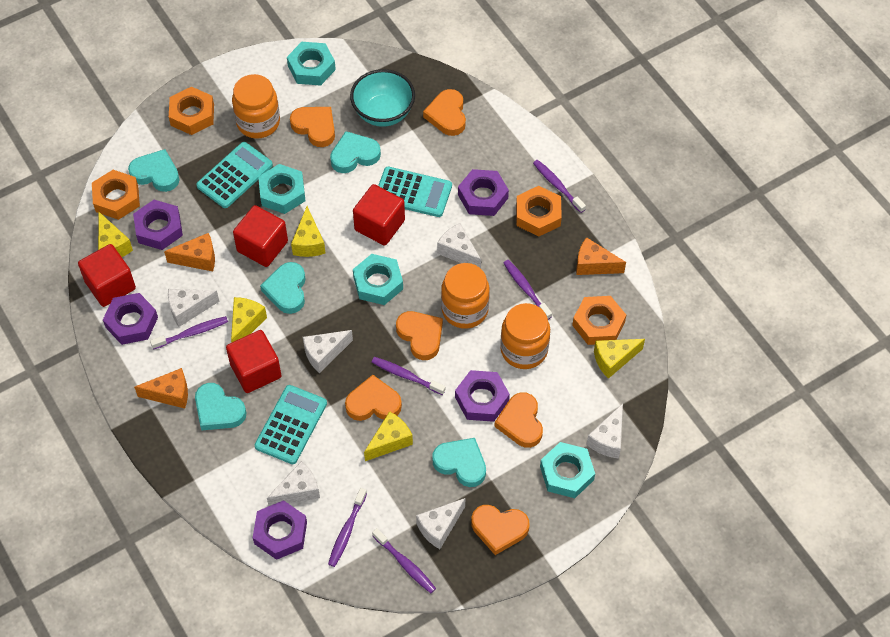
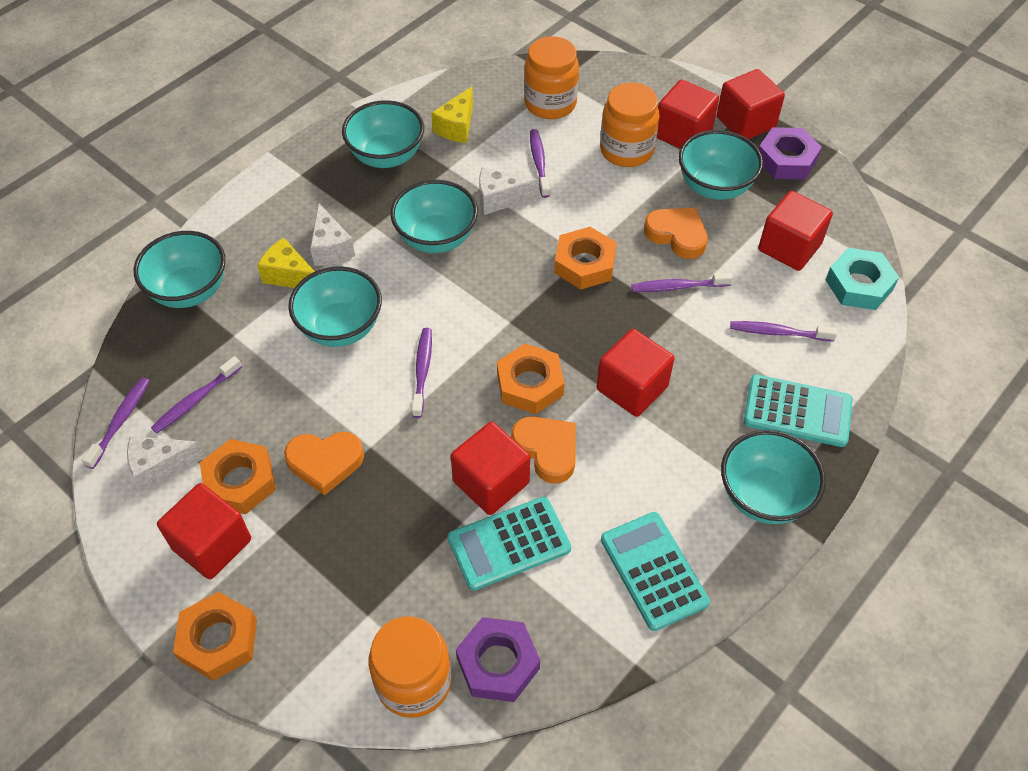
orange cheese: 3 -> 0
orange heart: 6 -> 3
purple nut: 5 -> 2
red cube: 4 -> 6
turquoise bowl: 1 -> 6
turquoise heart: 5 -> 0
turquoise nut: 4 -> 1
white cheese: 6 -> 3
yellow cheese: 5 -> 2

